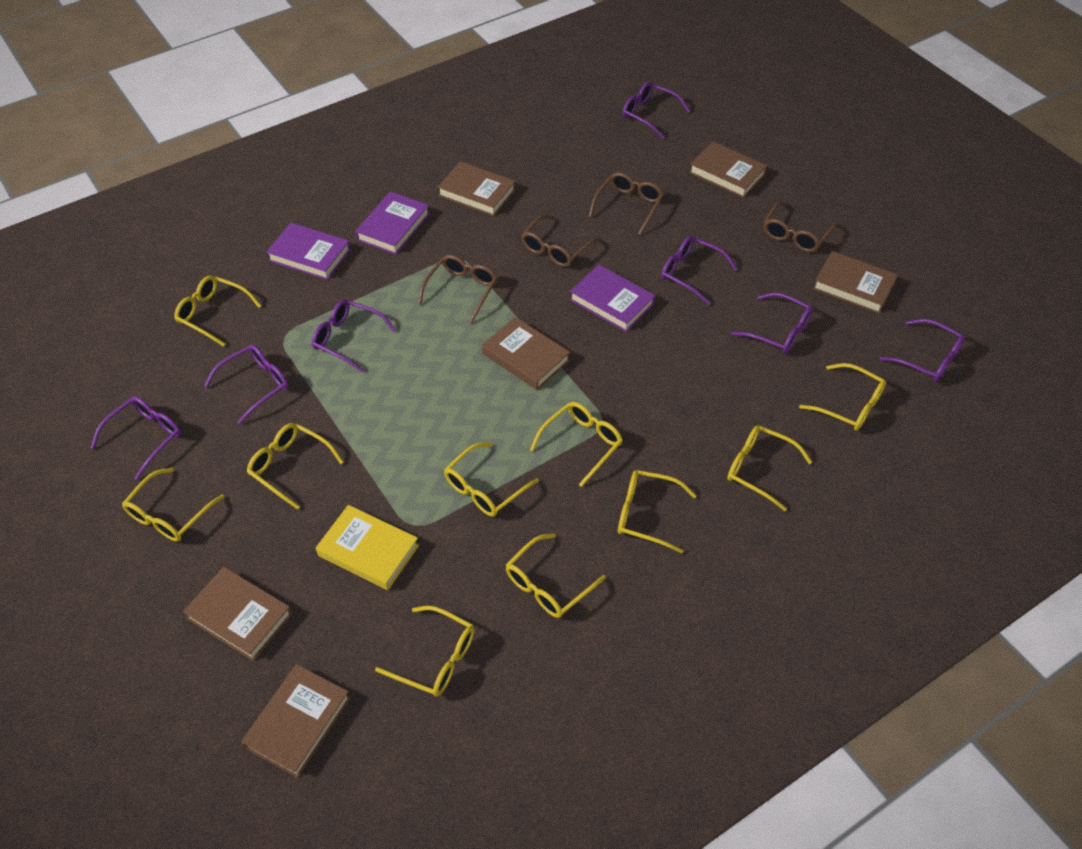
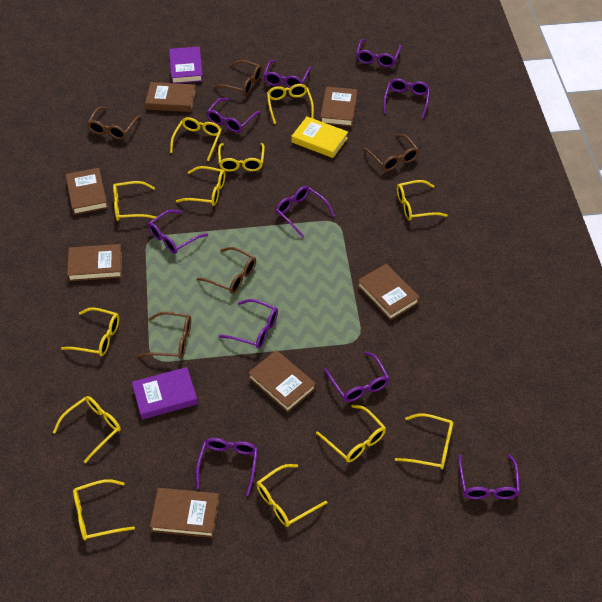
brown book: 6 -> 7
brown glasses: 4 -> 5
purple book: 3 -> 2
purple glasses: 7 -> 10
yellow glasses: 10 -> 12

